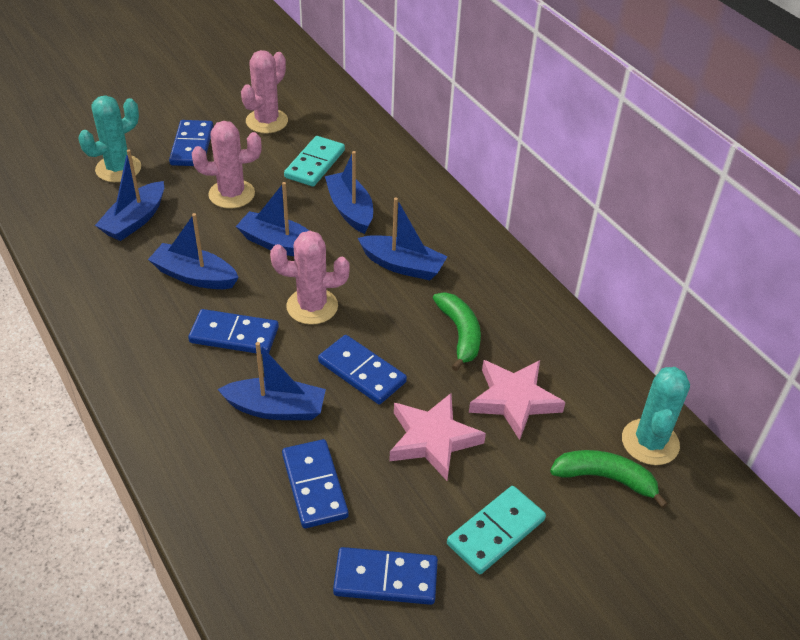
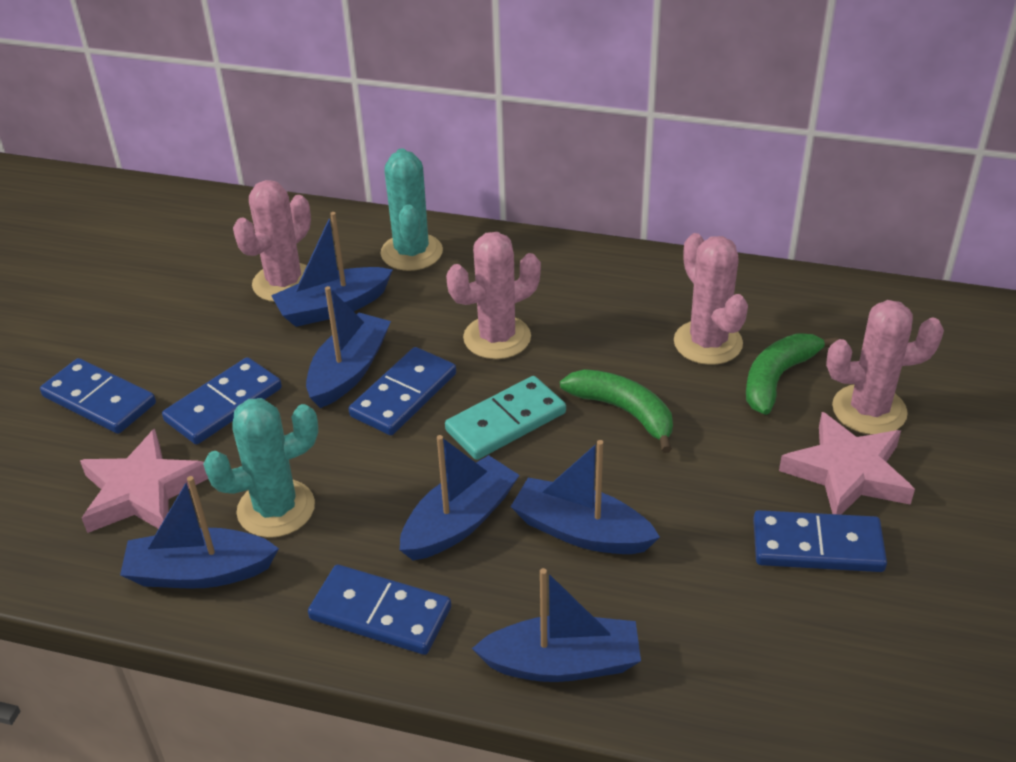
pink cactus: 3 -> 4
turquoise domino: 2 -> 1

